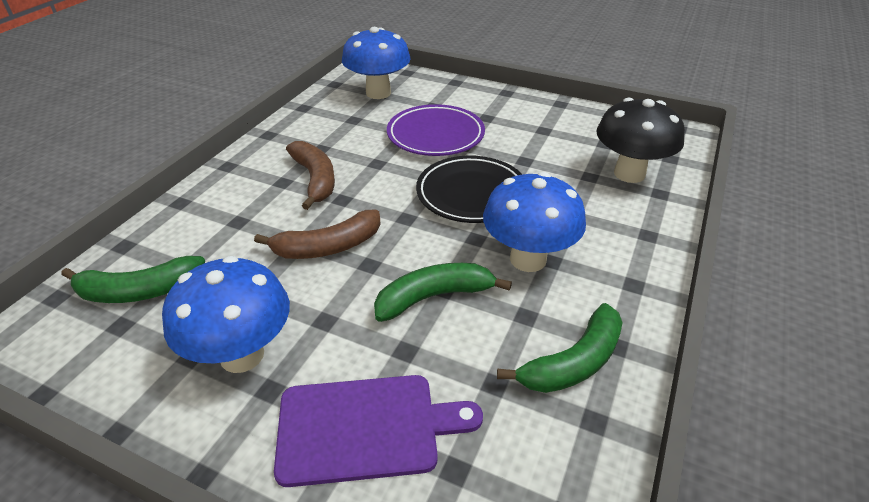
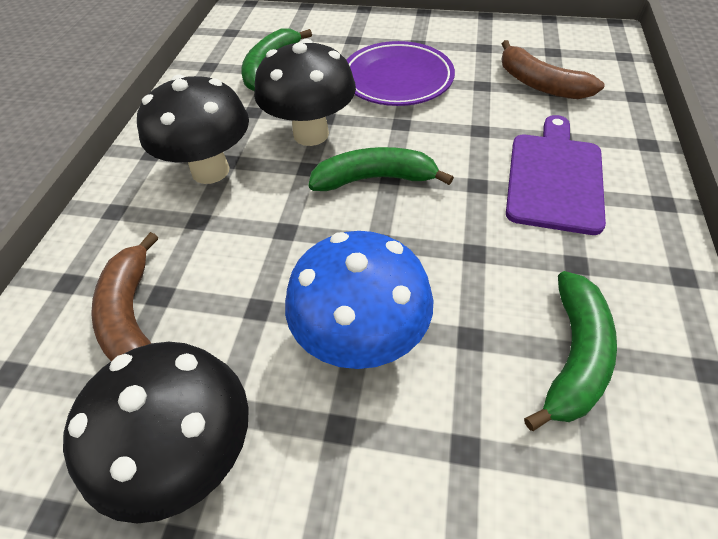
black mushroom: 1 -> 3
black plate: 1 -> 0
blue mushroom: 3 -> 1

